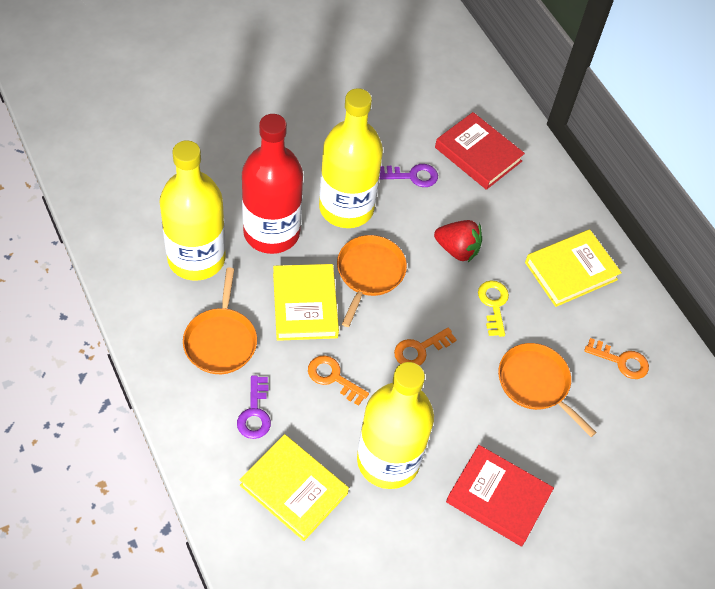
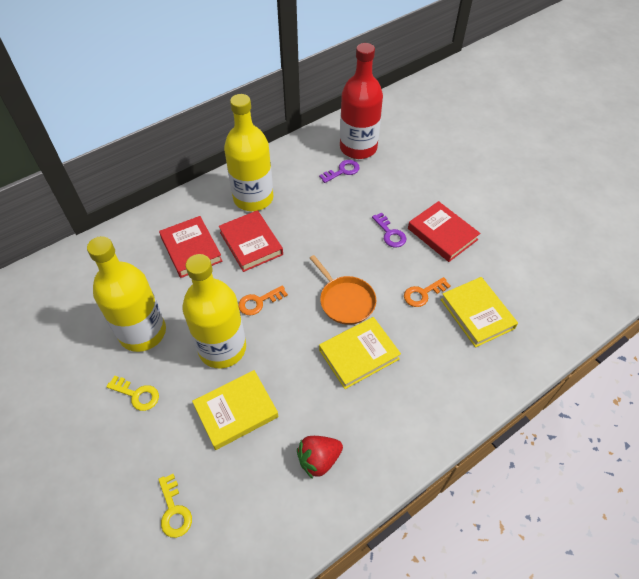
orange key: 3 -> 2
orange pan: 3 -> 1
red book: 2 -> 3
yellow key: 1 -> 2

